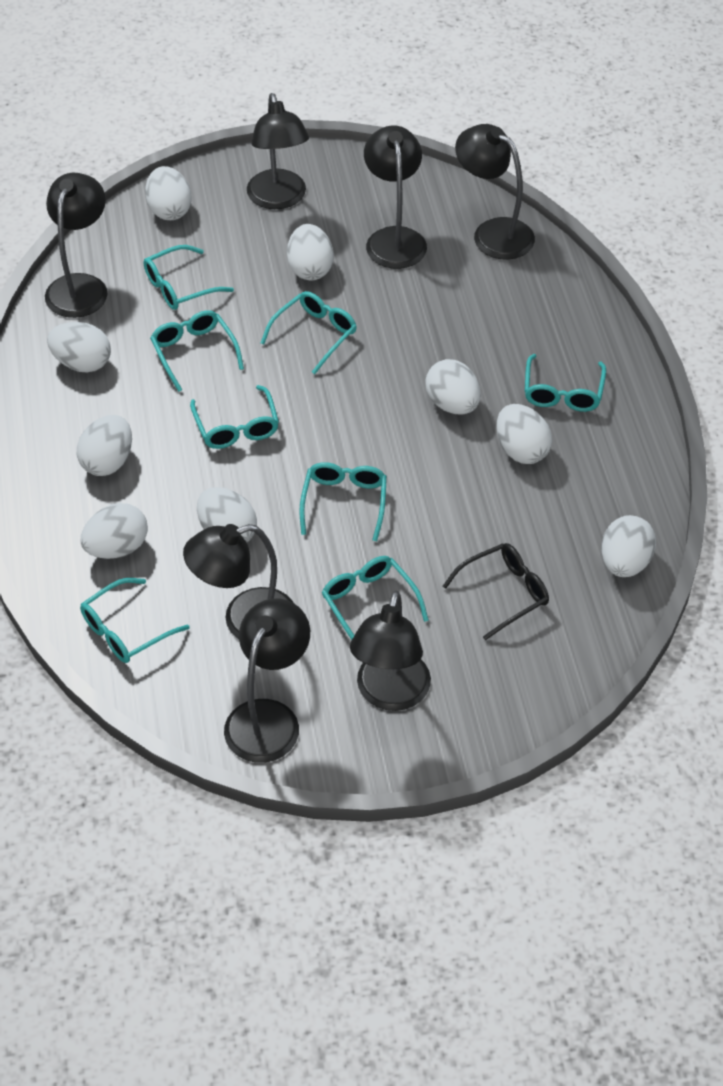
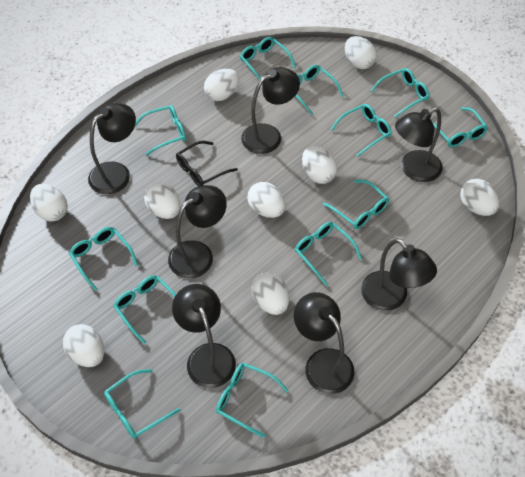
turquoise glasses: 8 -> 12

